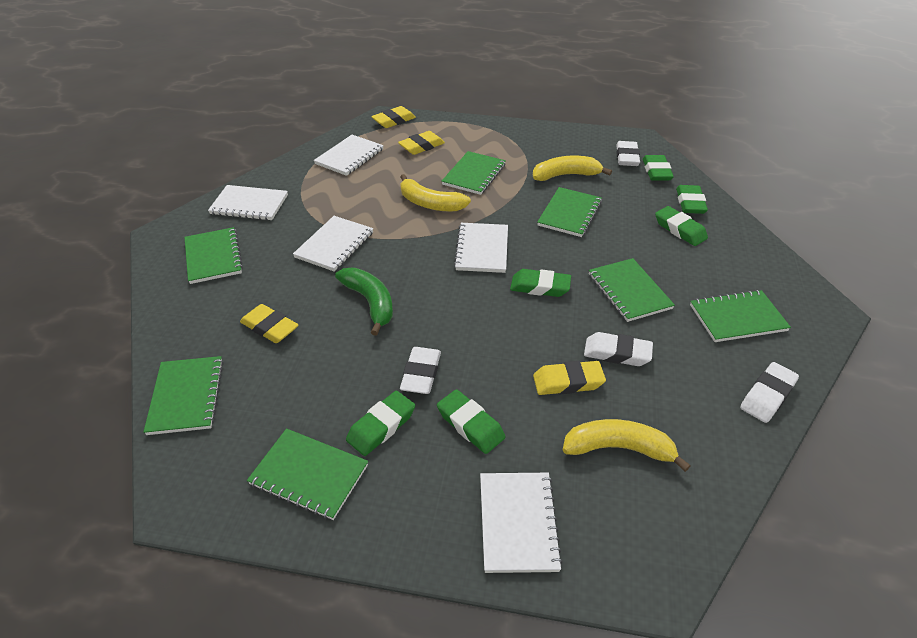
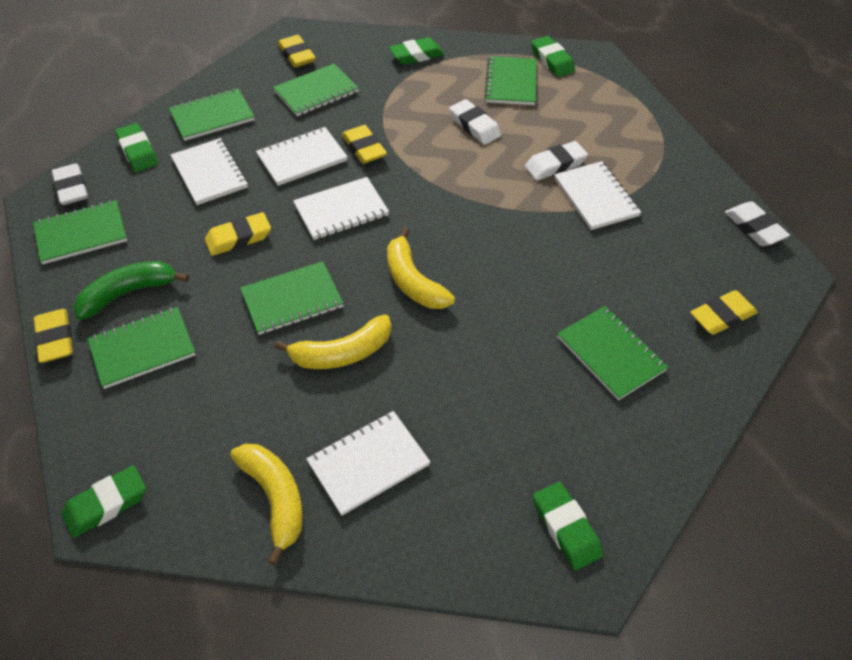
green eraser: 6 -> 5
yellow eraser: 4 -> 5

